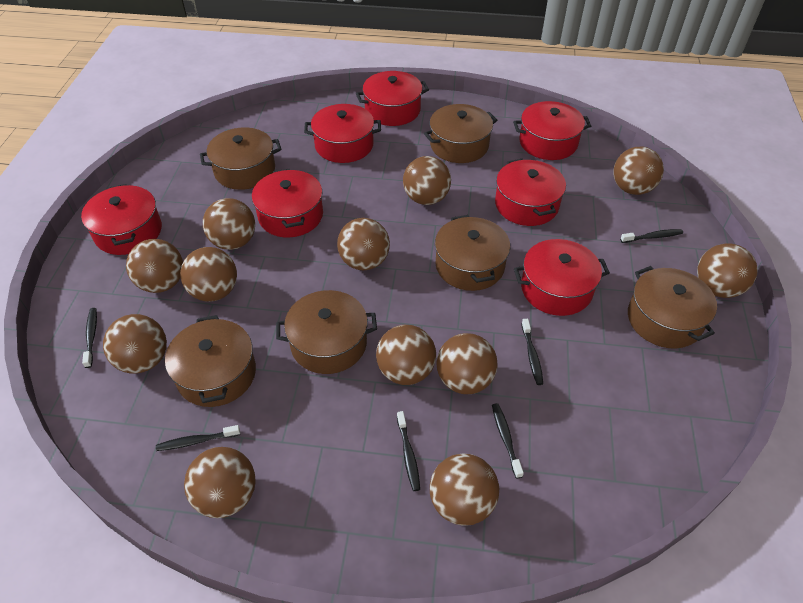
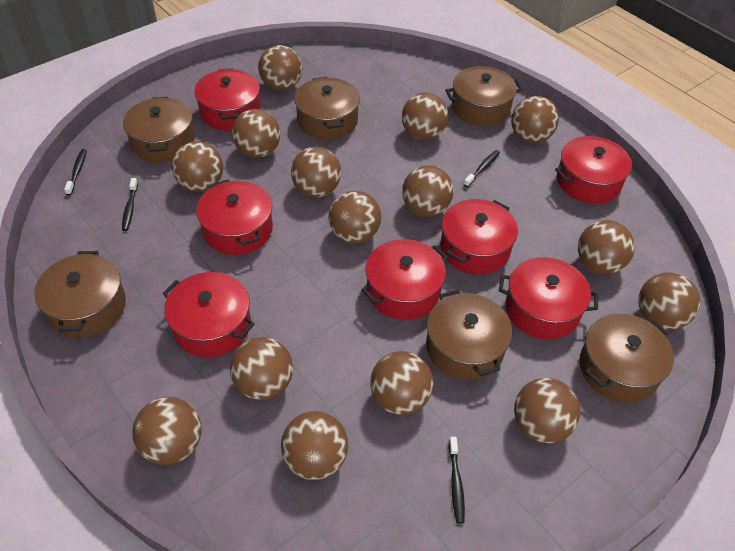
black toothbrush: 6 -> 4
brown ball: 12 -> 15

